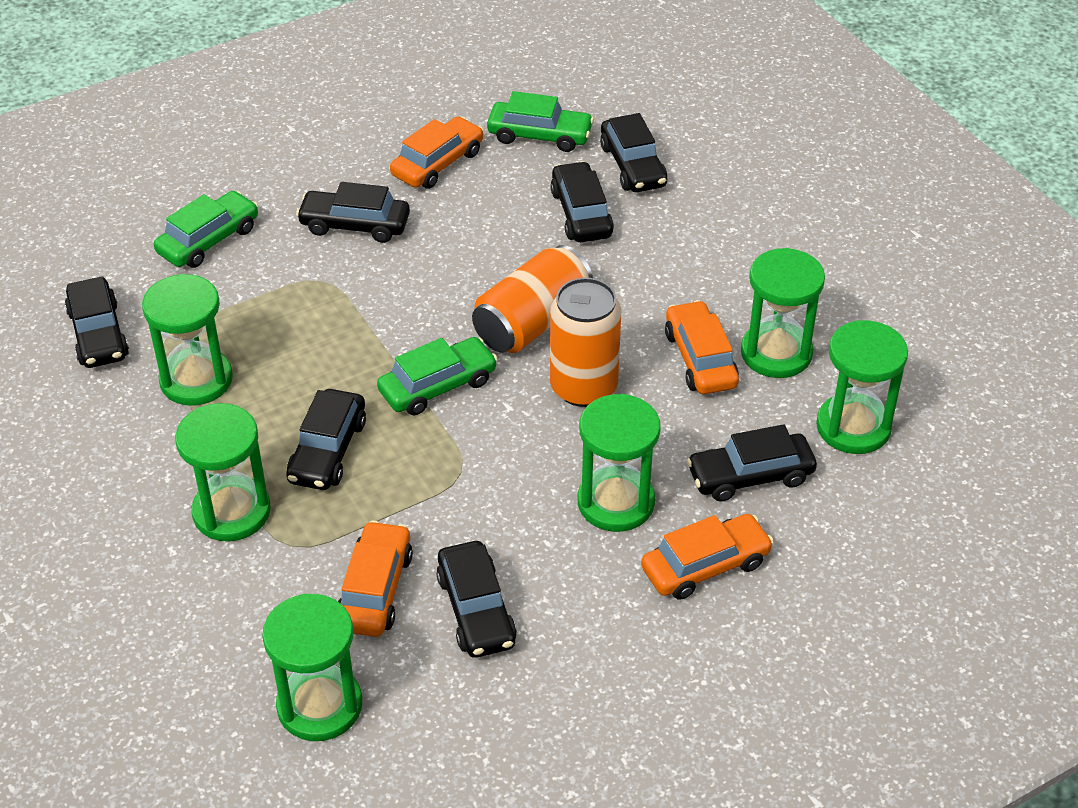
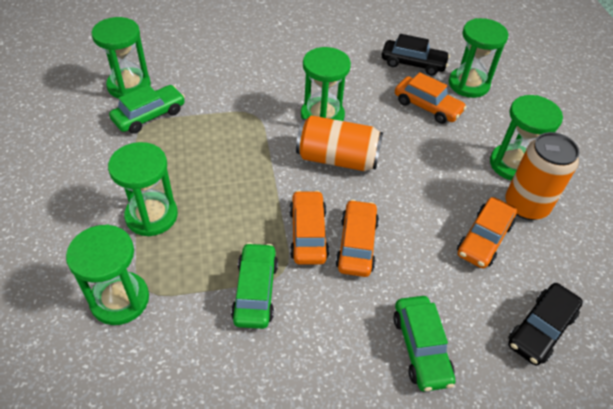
black car: 7 -> 2

